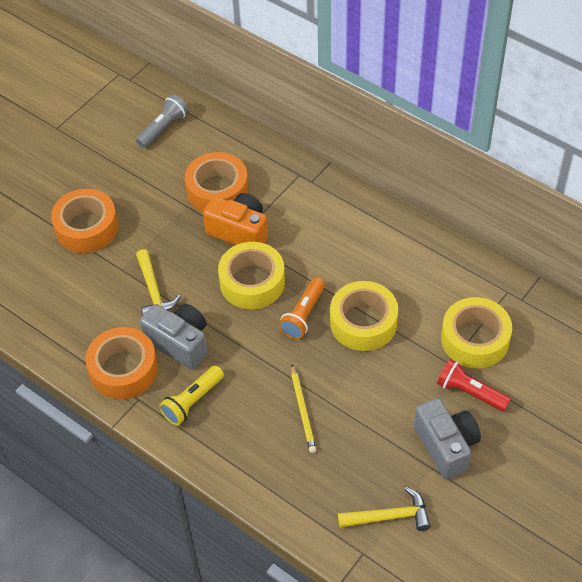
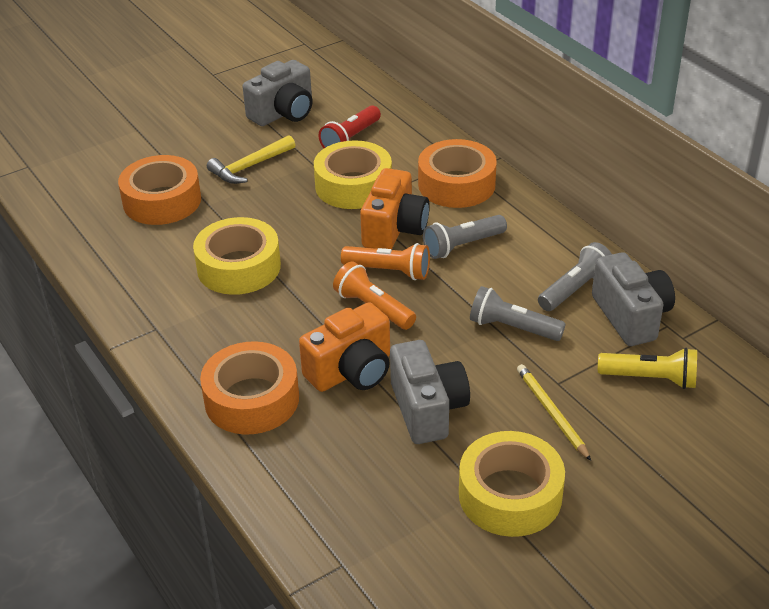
grey camera: 2 -> 3
grey flashlight: 1 -> 3
orange camera: 1 -> 2
orange flashlight: 1 -> 2
yellow hammer: 2 -> 1

